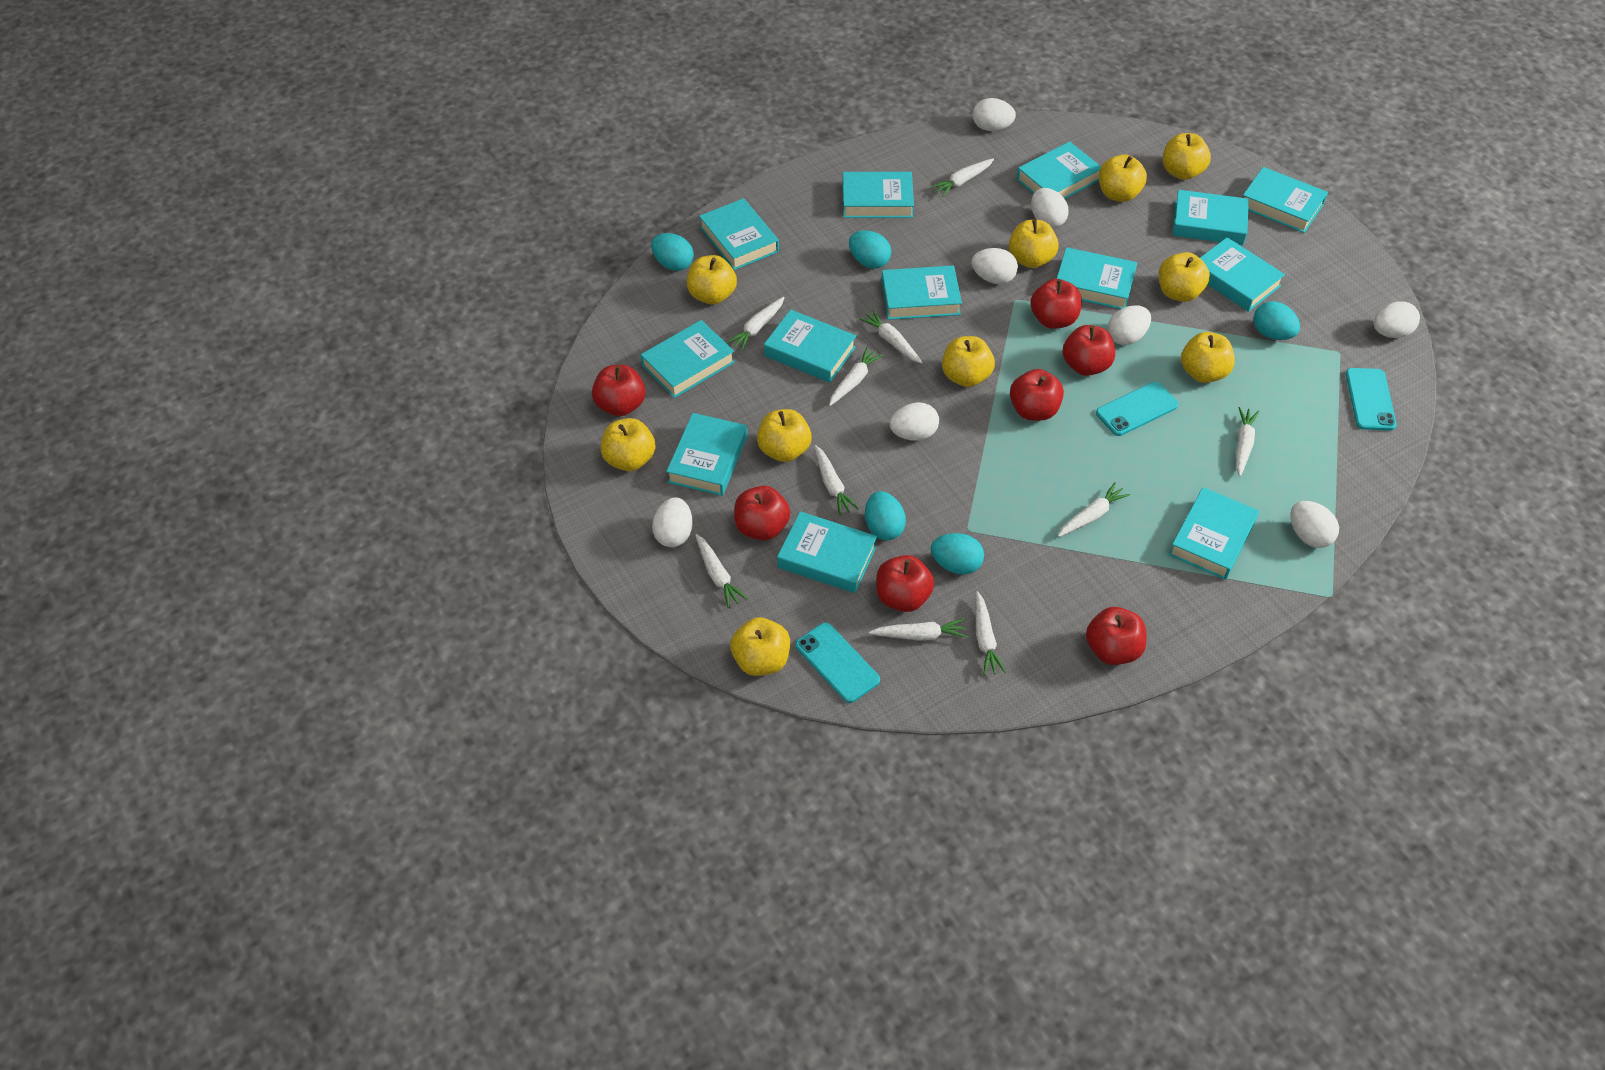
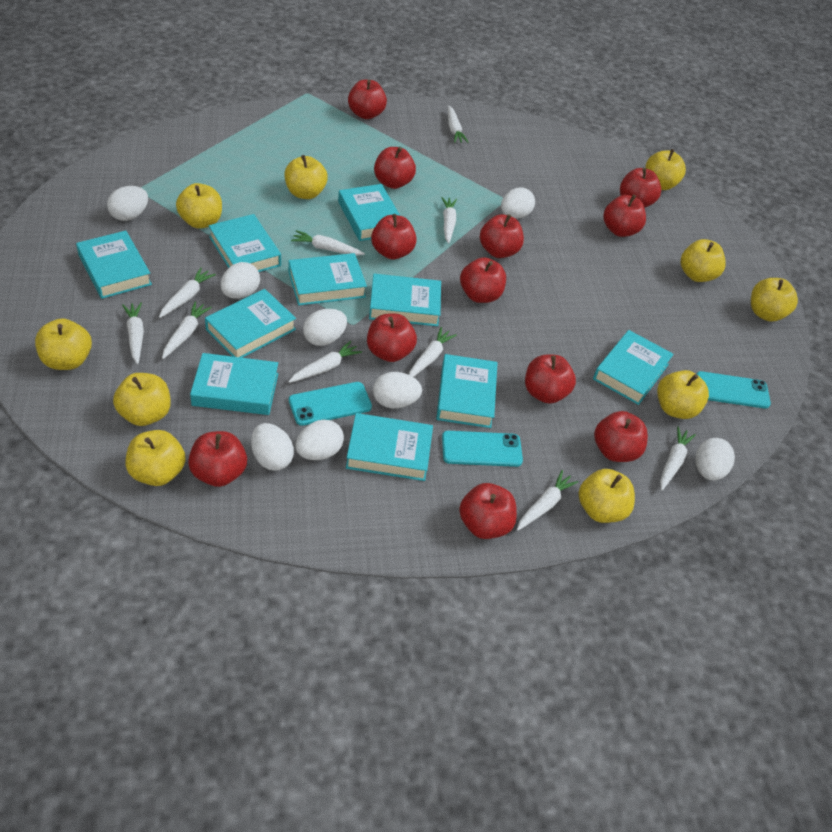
red apple: 7 -> 12
turquoise book: 13 -> 10
turquoise egg: 5 -> 0

